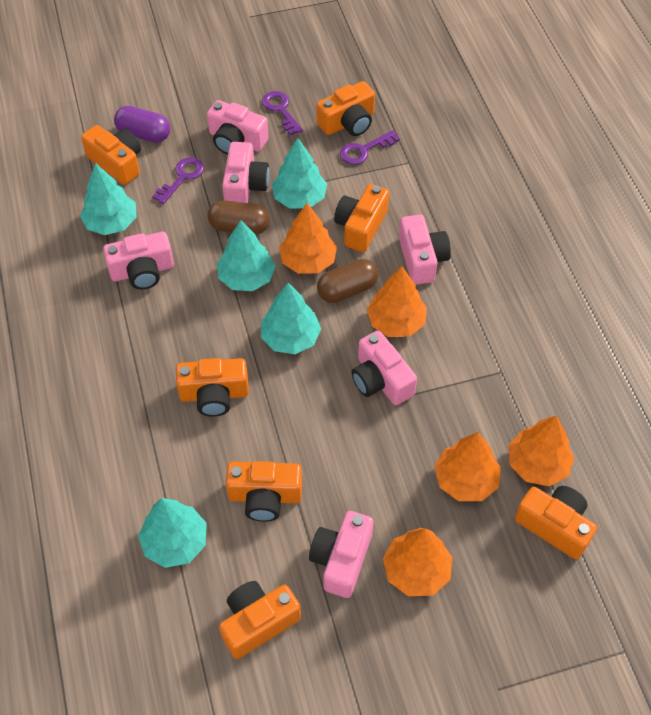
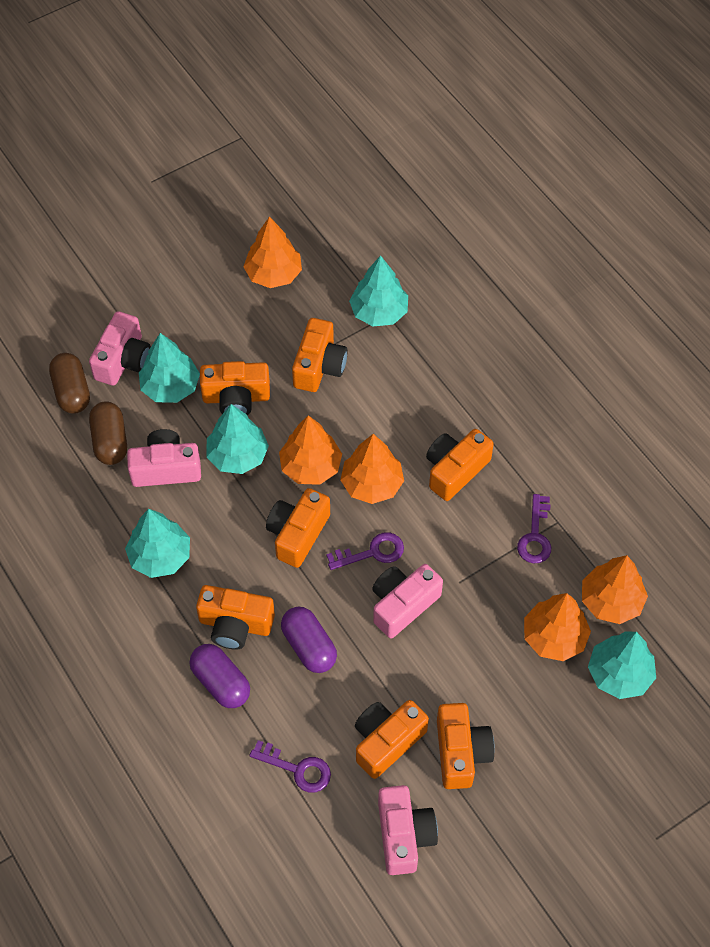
pink camera: 6 -> 4
purple capsule: 1 -> 2

